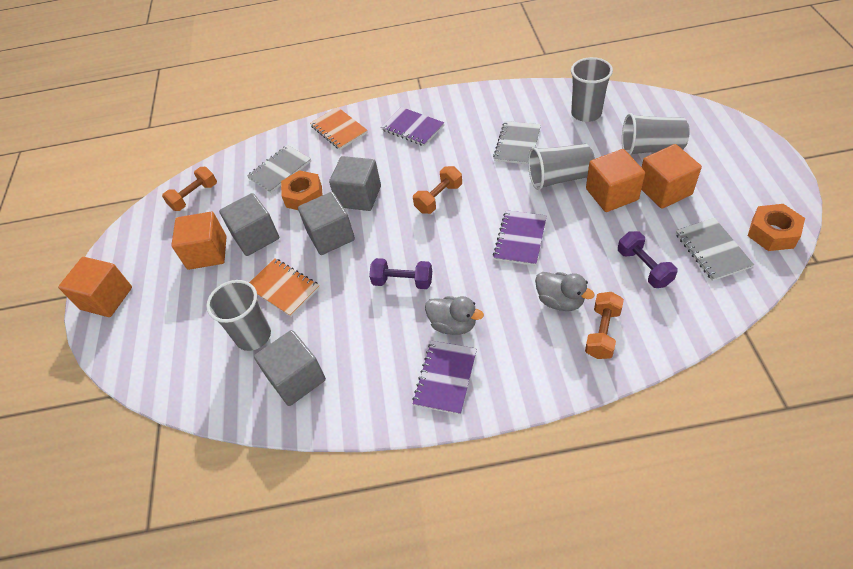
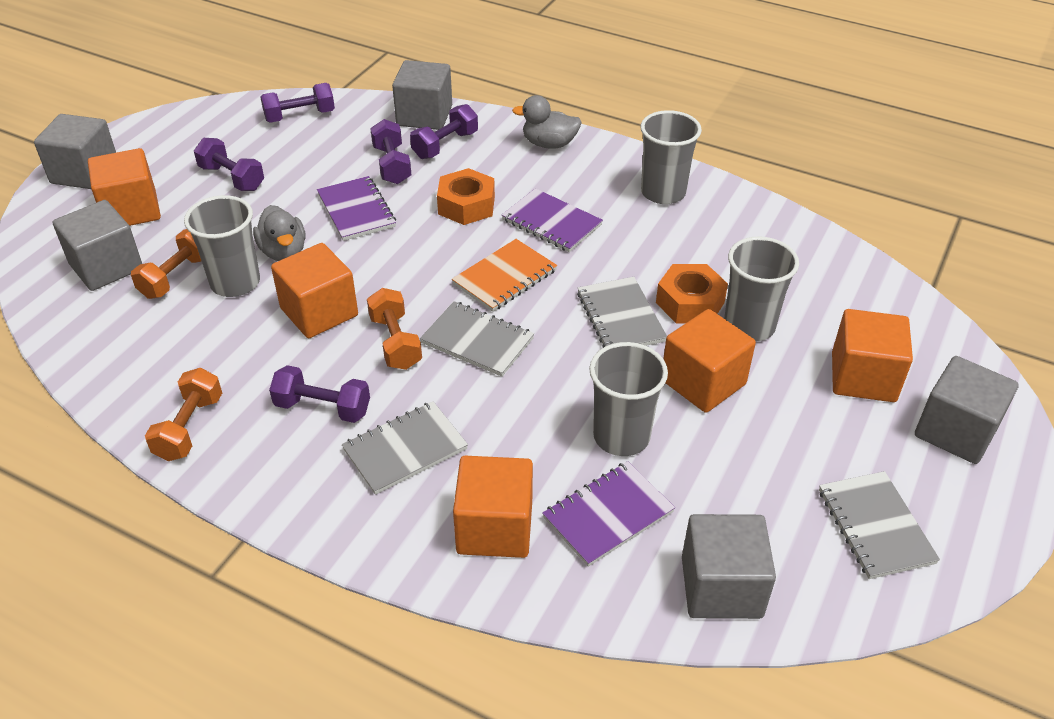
grey cube: 4 -> 5
grey notebook: 3 -> 4
orange cube: 4 -> 5
orange notebook: 2 -> 1
purple dumbbell: 2 -> 5

